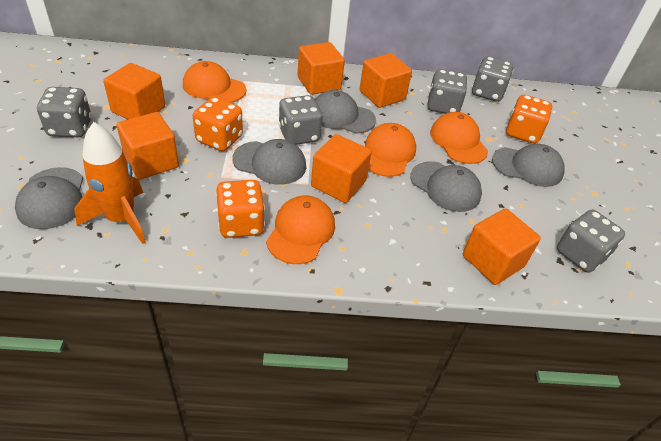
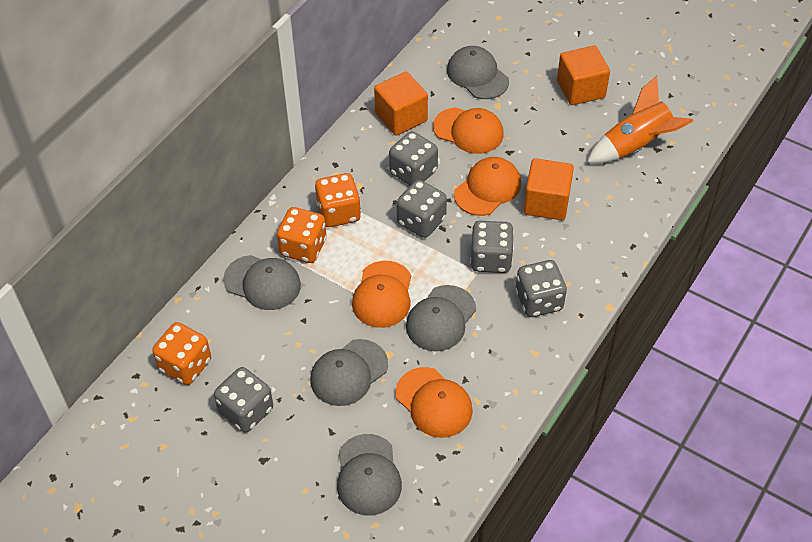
orange cube: 6 -> 3

